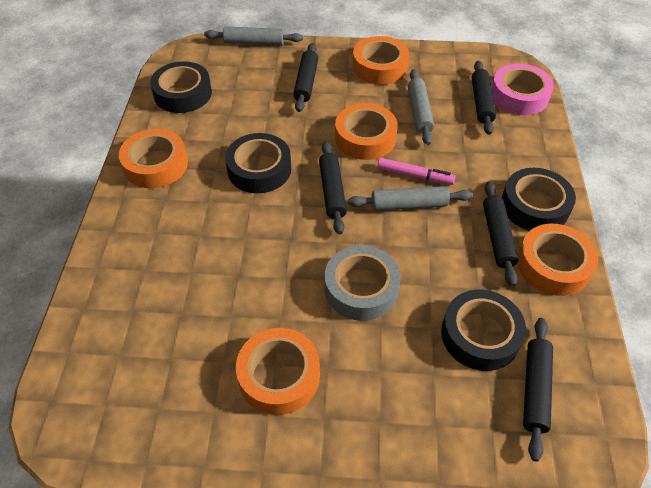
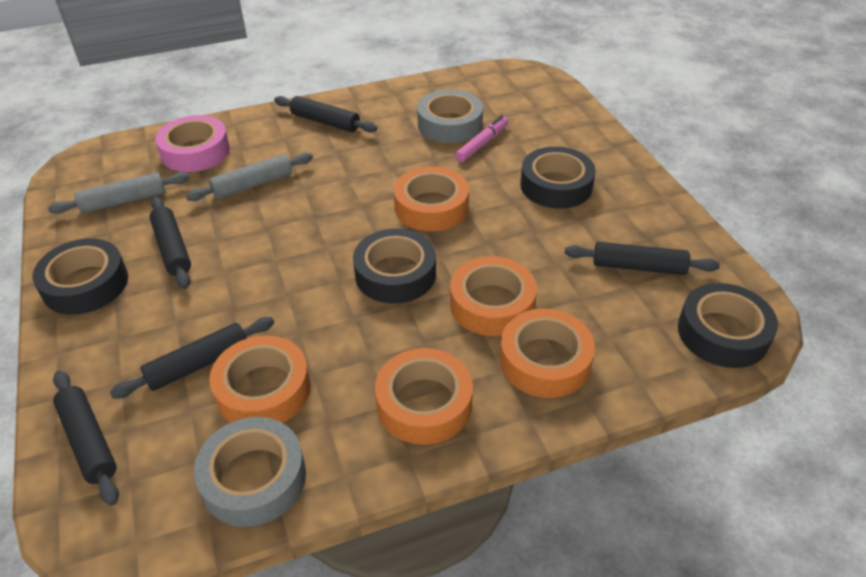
grey rolling pin: 3 -> 2
grey tape: 1 -> 2

